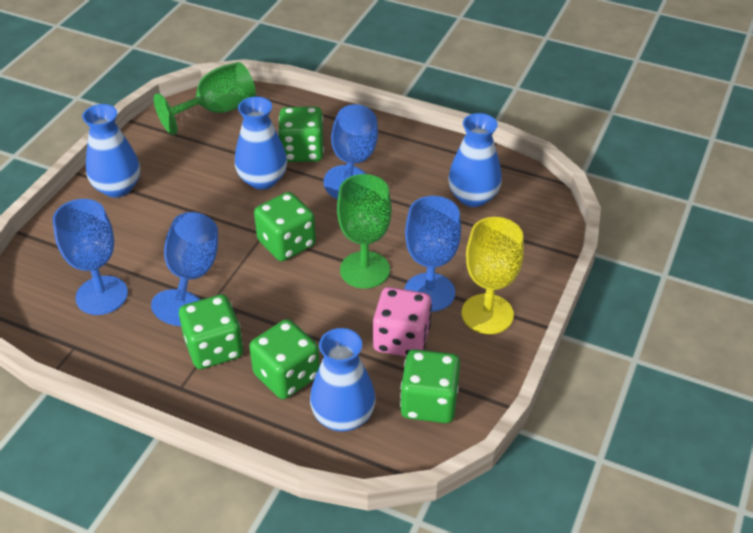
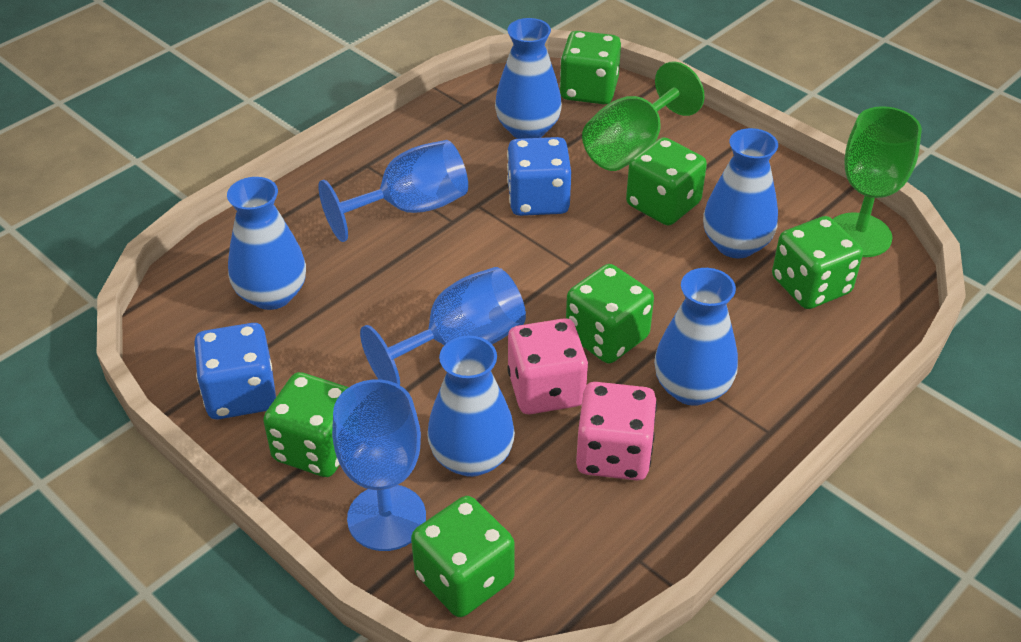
blue dice: 0 -> 2
blue goblet: 4 -> 3
blue vase: 4 -> 5
green dice: 5 -> 6
pink dice: 1 -> 2
yellow goblet: 1 -> 0

